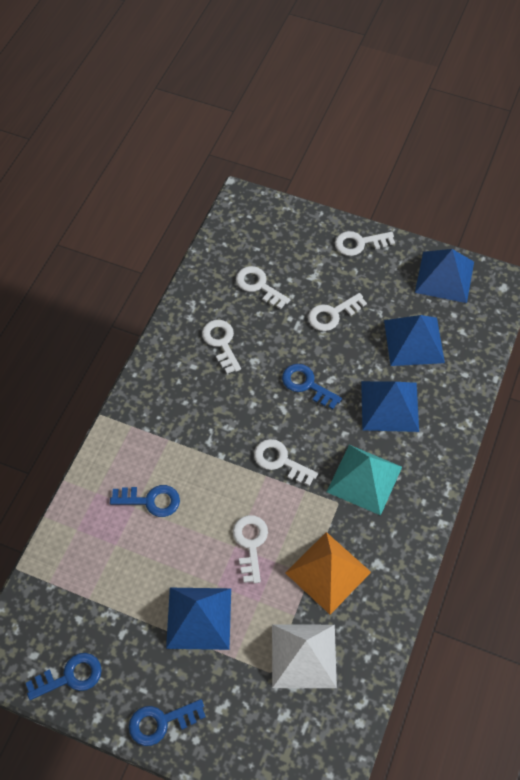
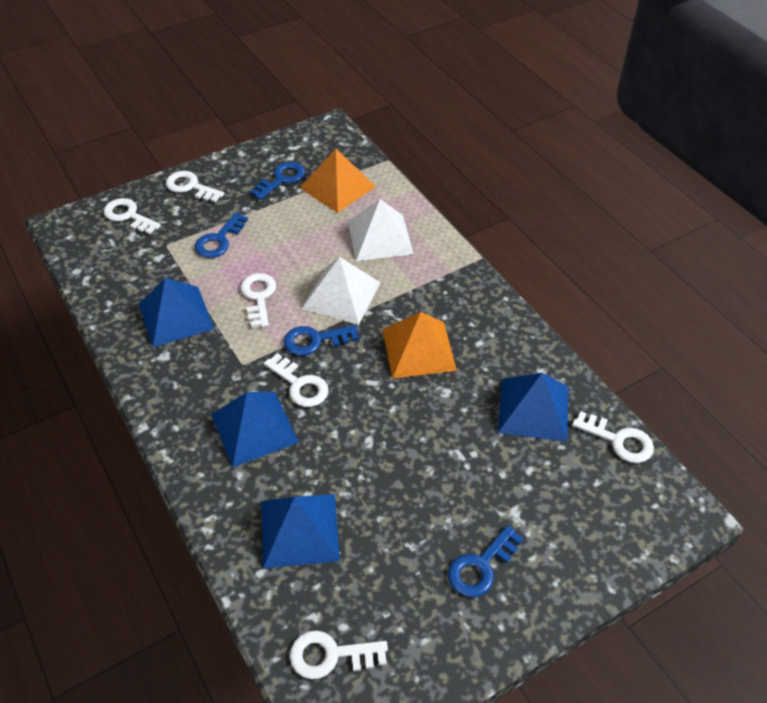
orange pyramid: 1 -> 2
turquoise pyramid: 1 -> 0
white pyramid: 1 -> 2

